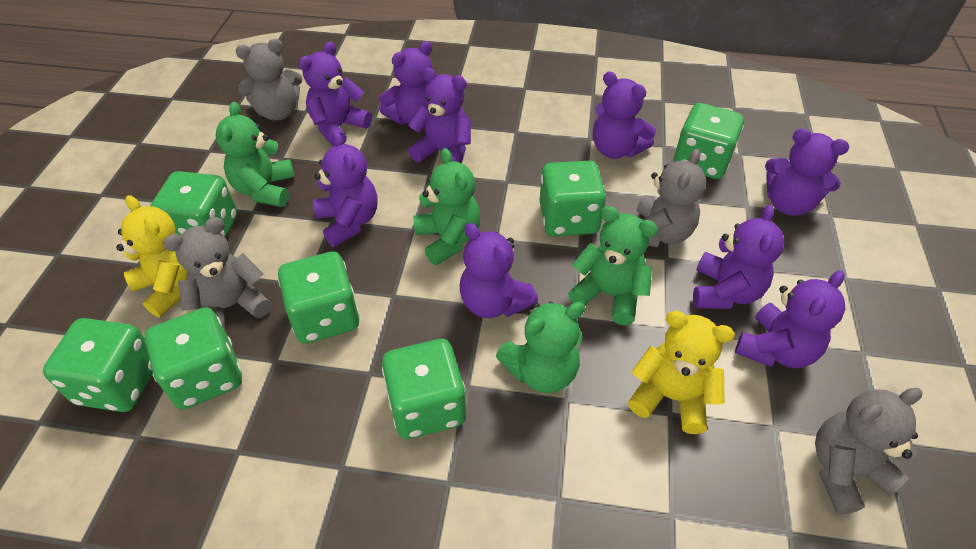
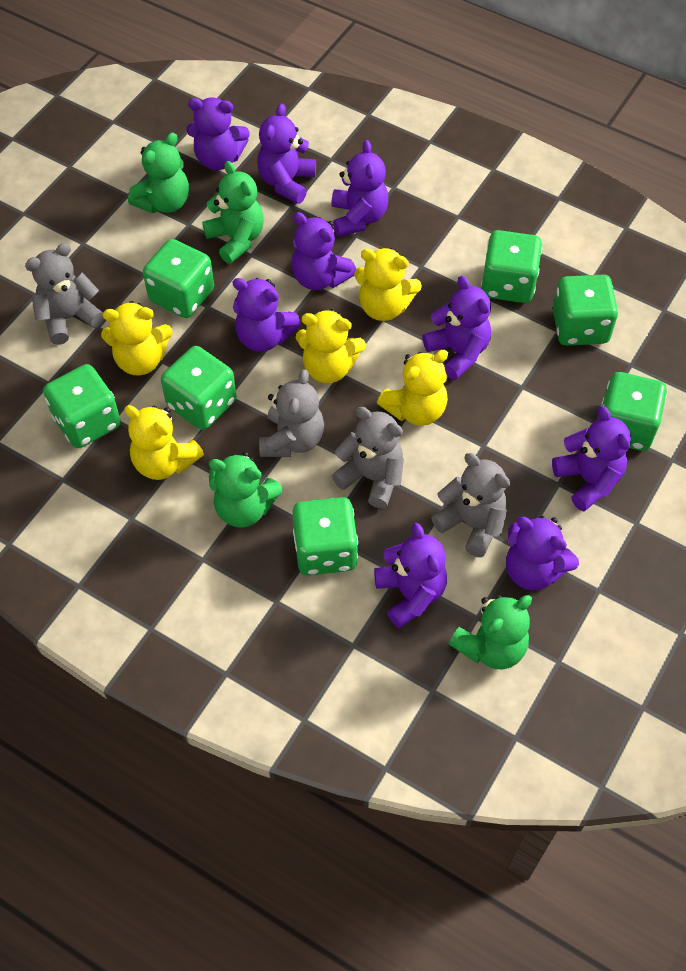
yellow teddy bear: 2 -> 5

